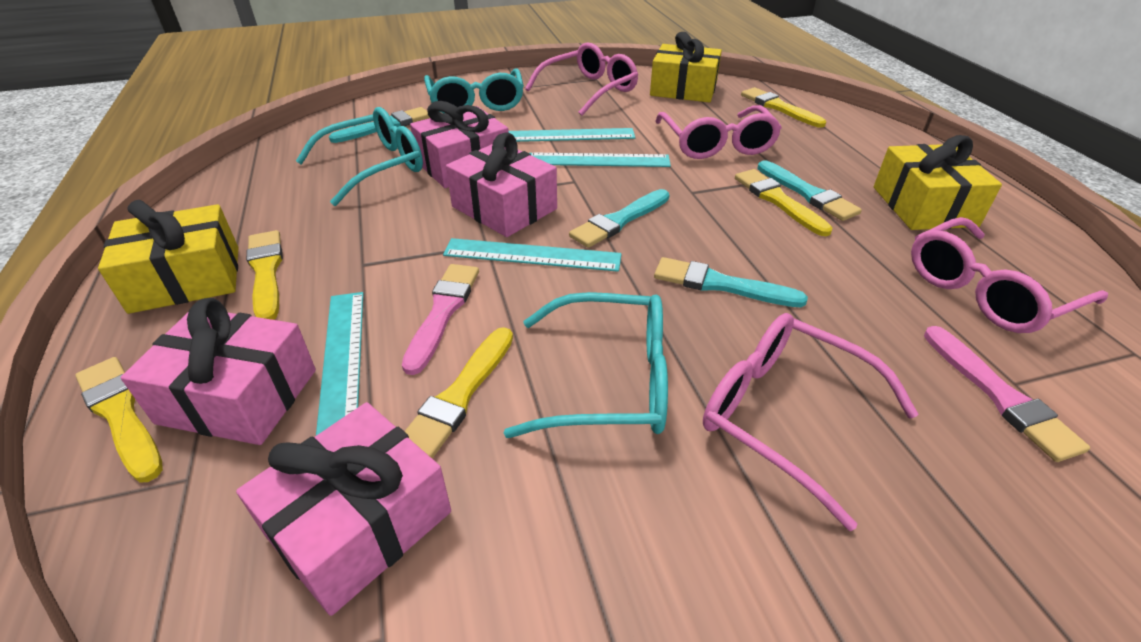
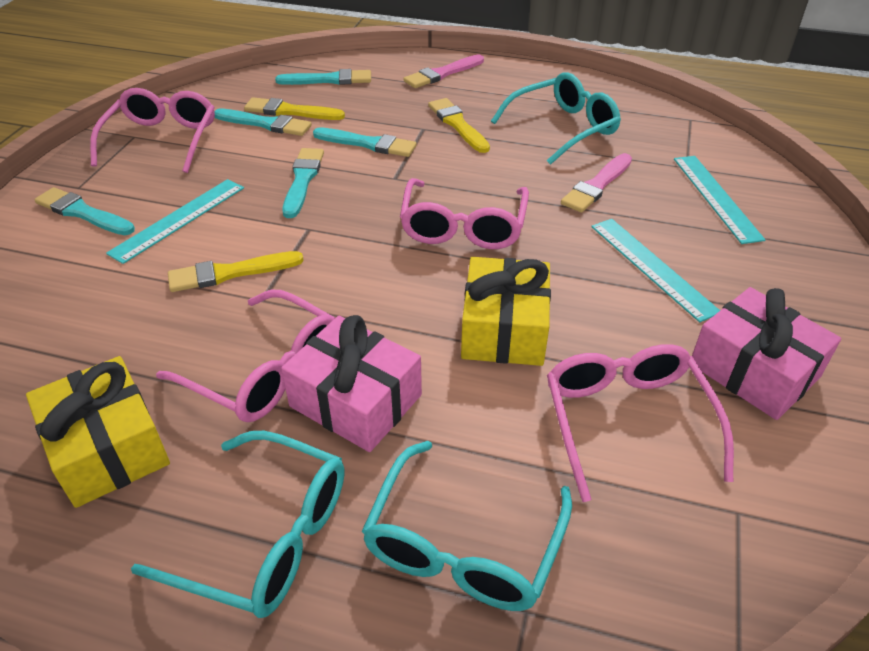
pink gift: 4 -> 2
turquoise brush: 4 -> 5
turquoise ruler: 4 -> 3
yellow brush: 5 -> 3
yellow gift: 3 -> 2

